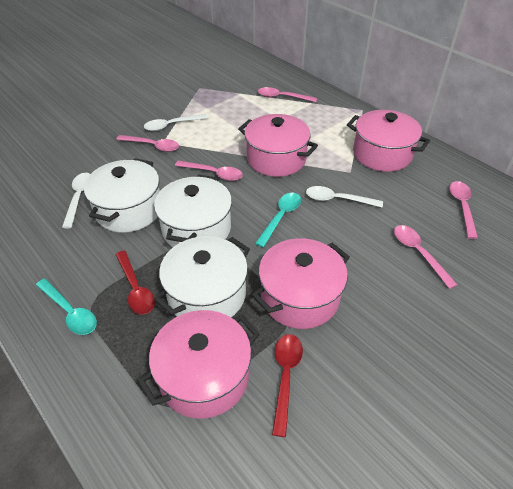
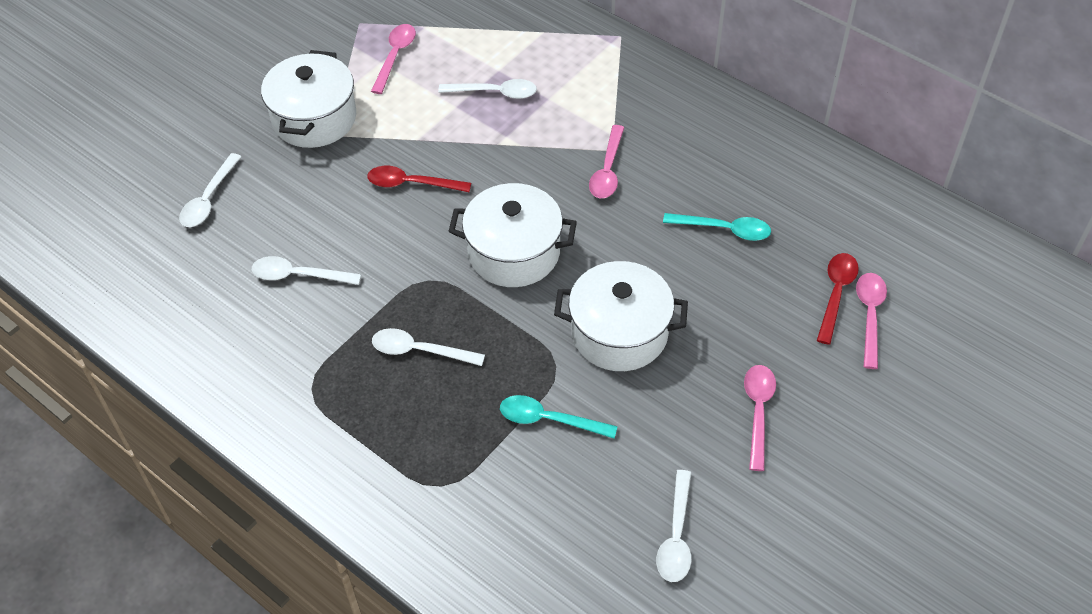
pink pot: 4 -> 0
pink spoon: 5 -> 4
white spoon: 3 -> 5

